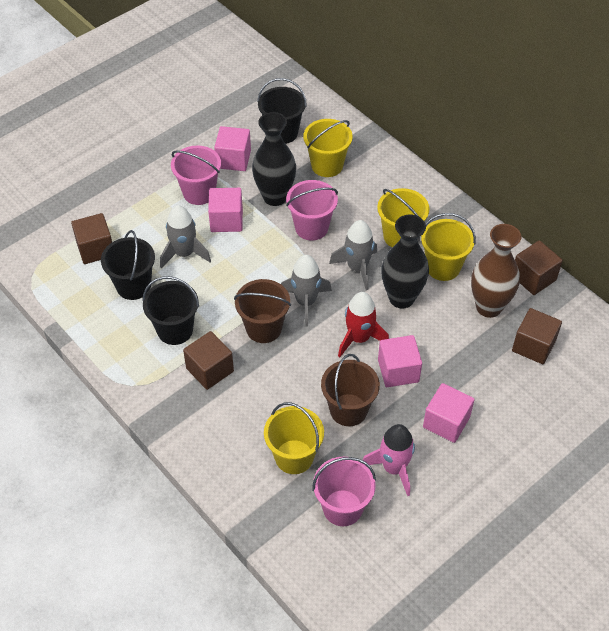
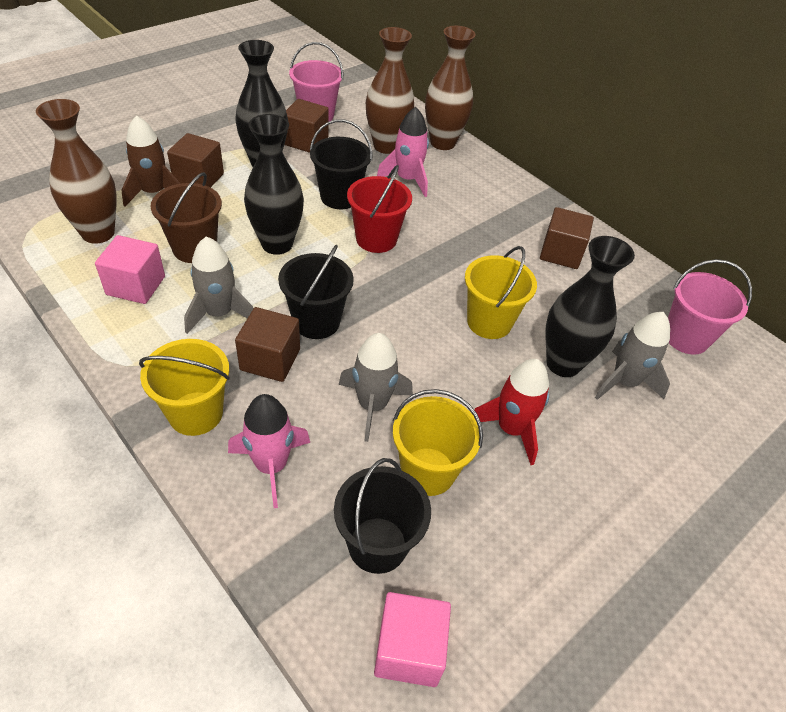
black vase: 2 -> 3
brown bucket: 2 -> 1
brown rocket: 0 -> 1
brown vase: 1 -> 3
pink bucket: 3 -> 2
pink cube: 4 -> 2
pink rocket: 1 -> 2
red bucket: 0 -> 1
yellow bucket: 4 -> 3

